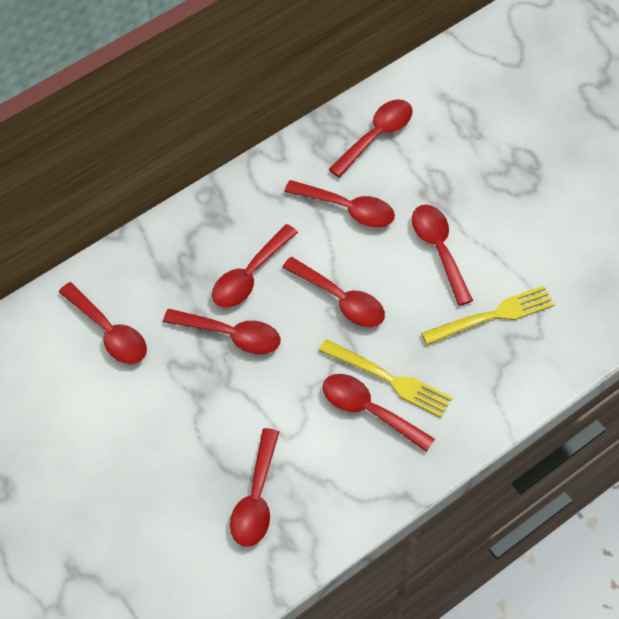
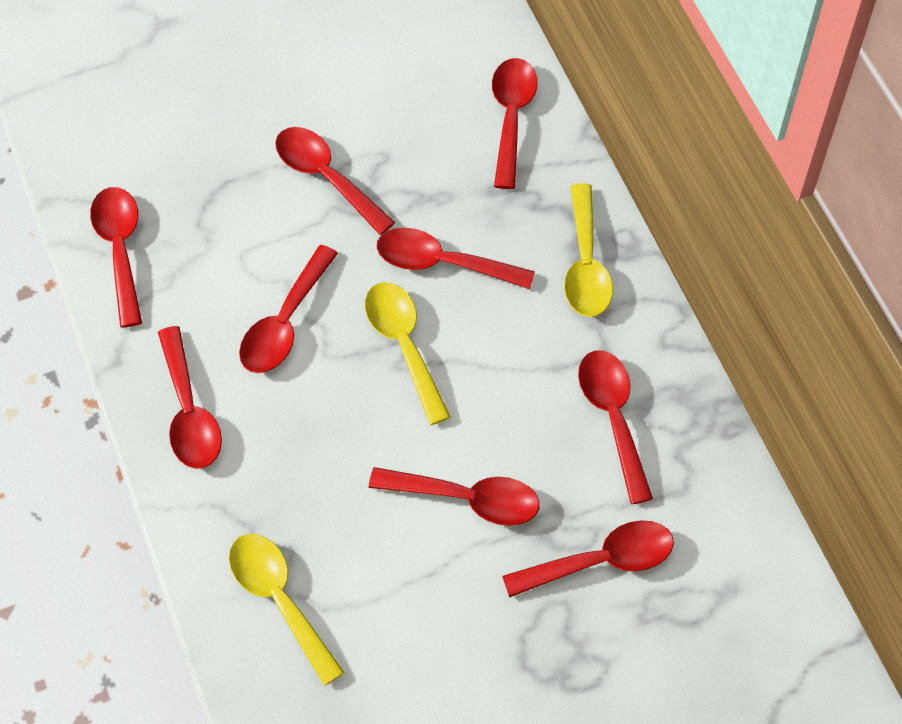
yellow fork: 2 -> 0
yellow spoon: 0 -> 3

